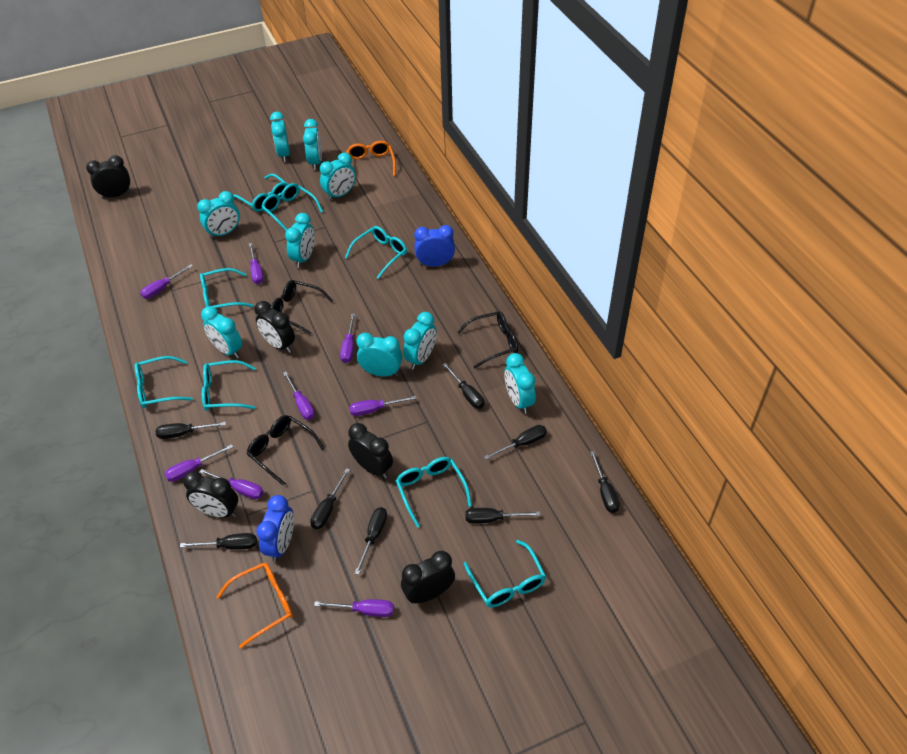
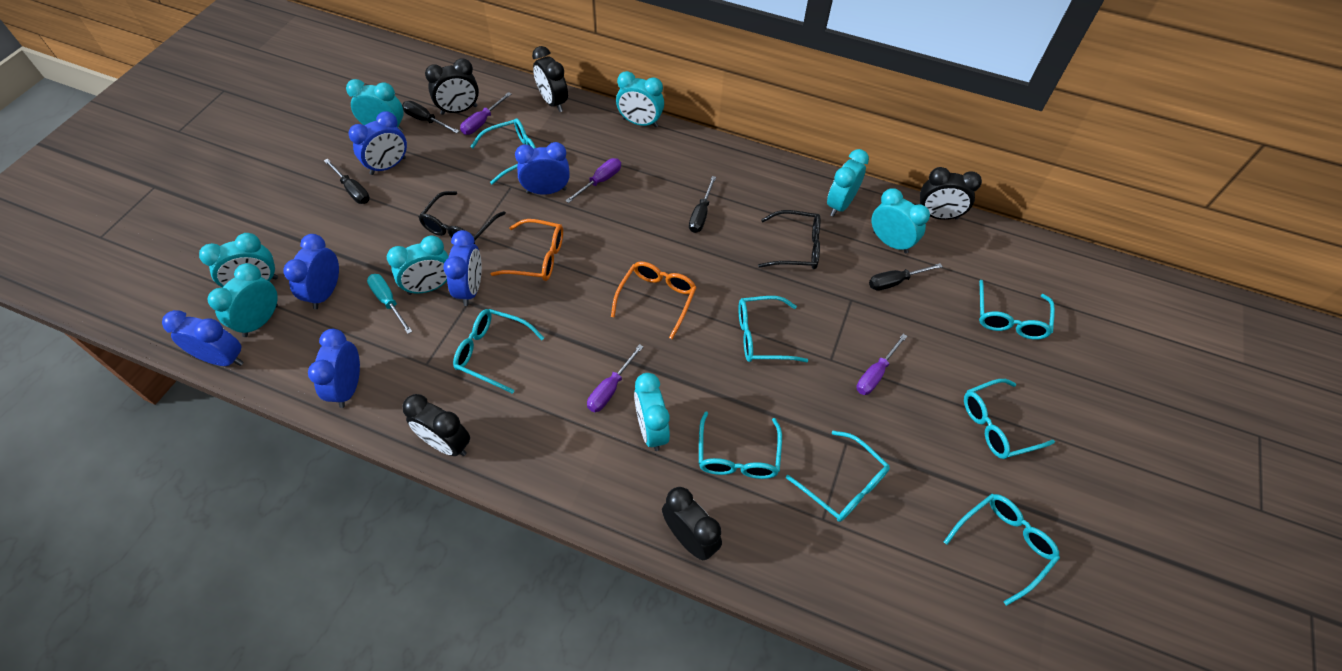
black glasses: 3 -> 2
black screwdriver: 8 -> 4
blue clock: 2 -> 6
purple screwdriver: 8 -> 4
turquoise clock: 9 -> 8
turquoise screwdriver: 0 -> 1

